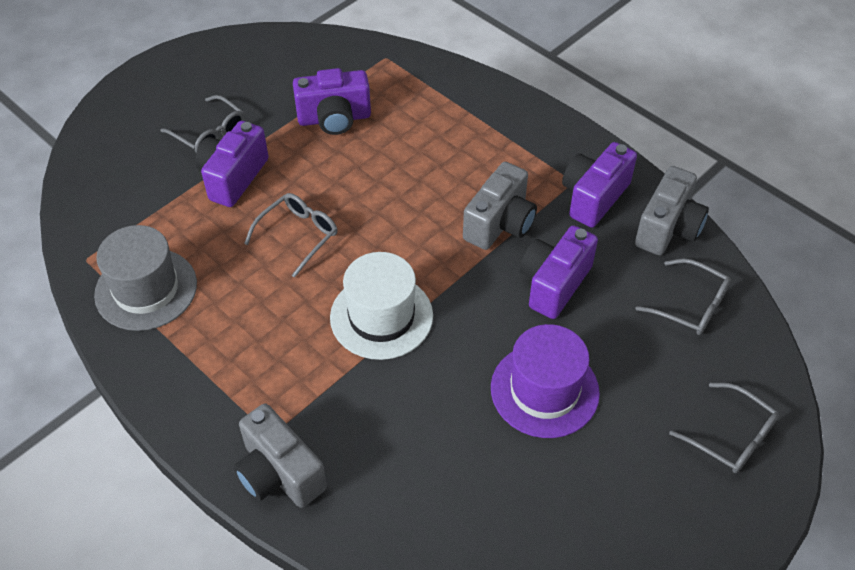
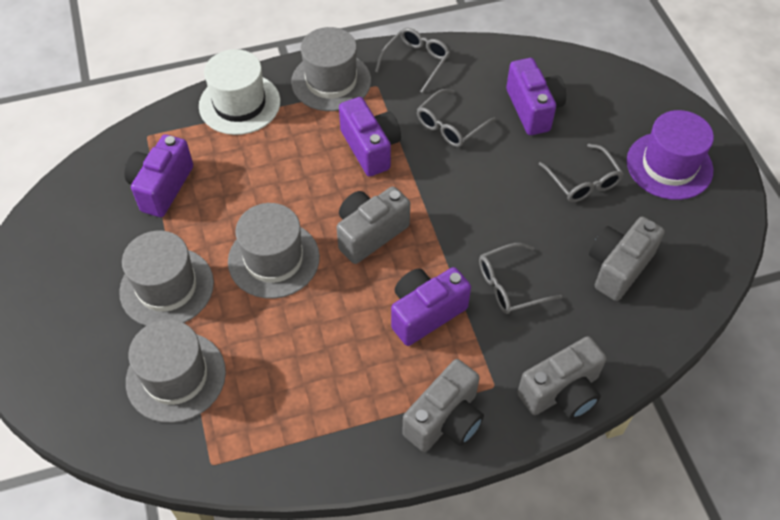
grey camera: 3 -> 4
grey hat: 1 -> 4

